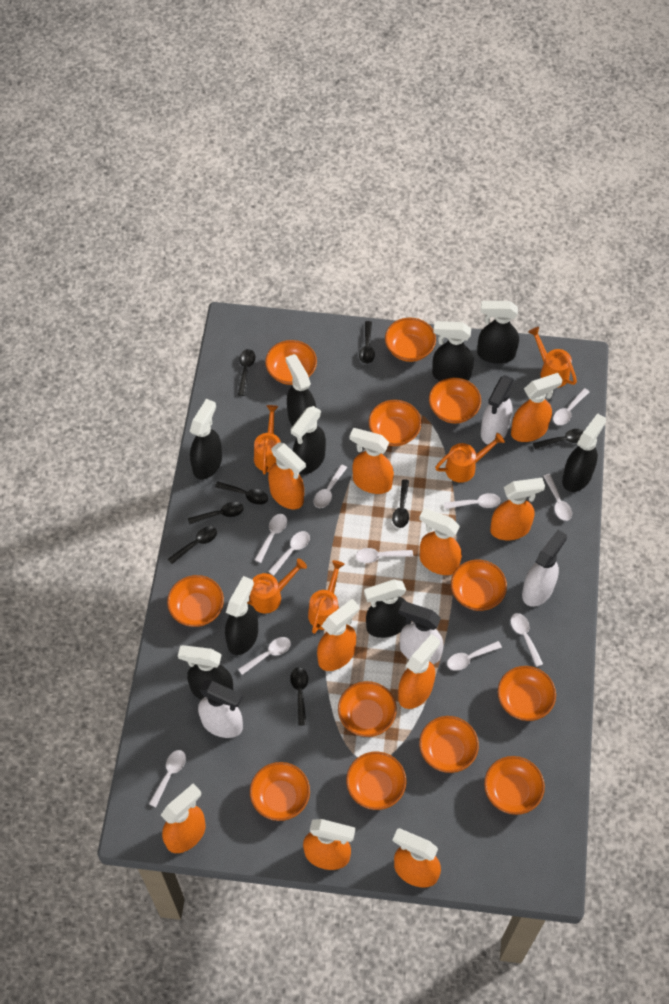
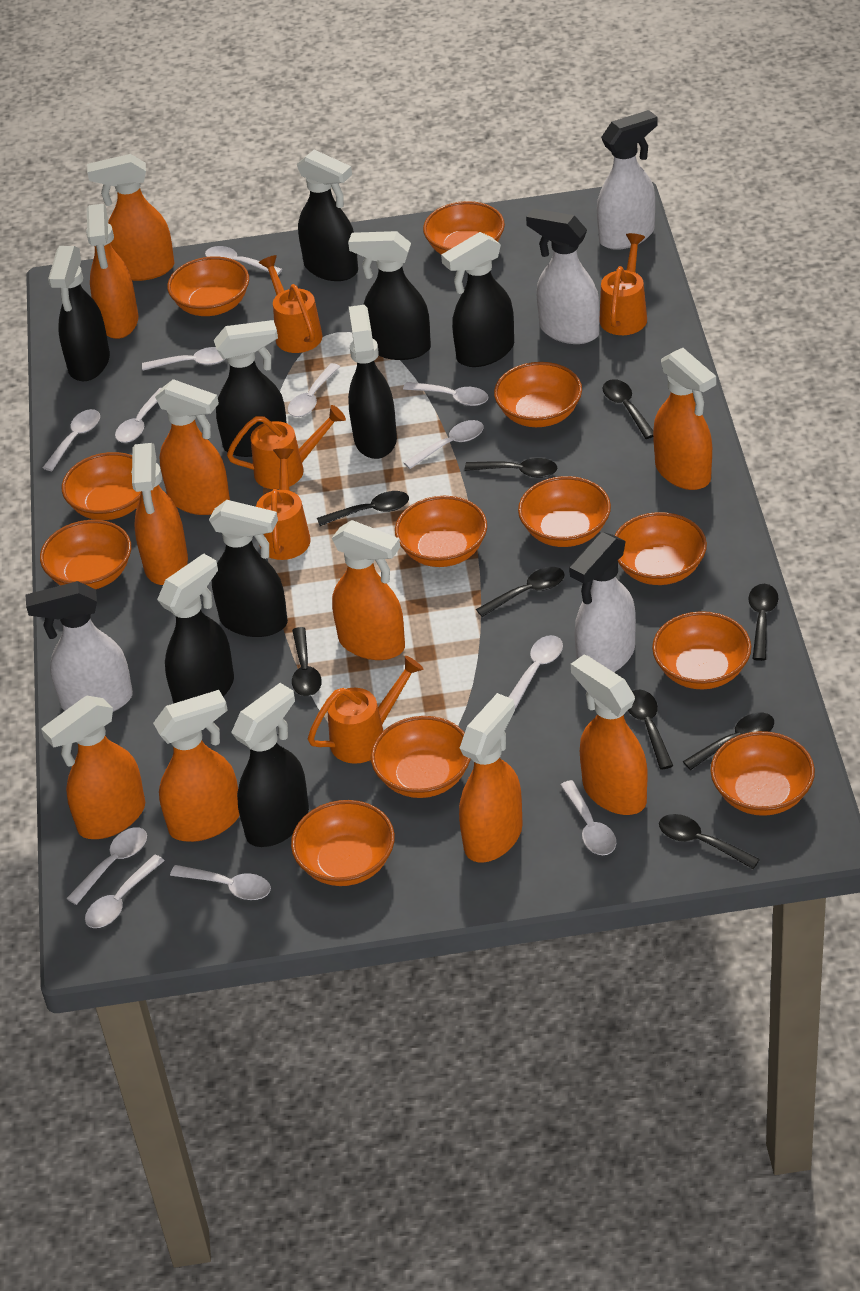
black spoon: 8 -> 9
white spoon: 11 -> 12

